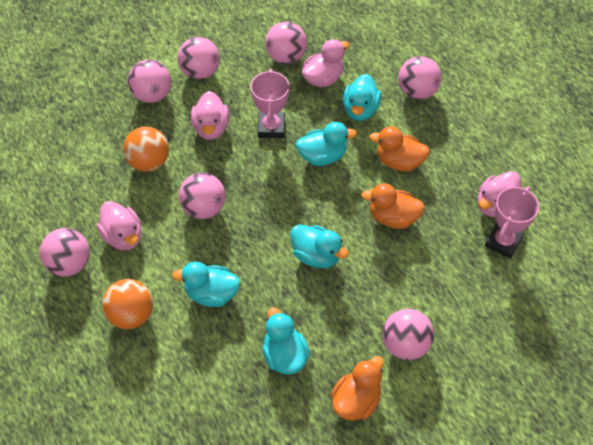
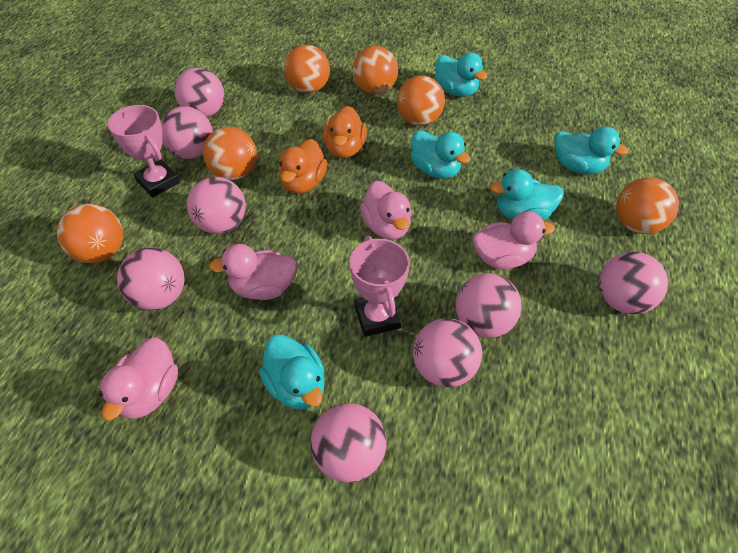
orange ball: 2 -> 6
orange duck: 3 -> 2
pink ball: 7 -> 8

